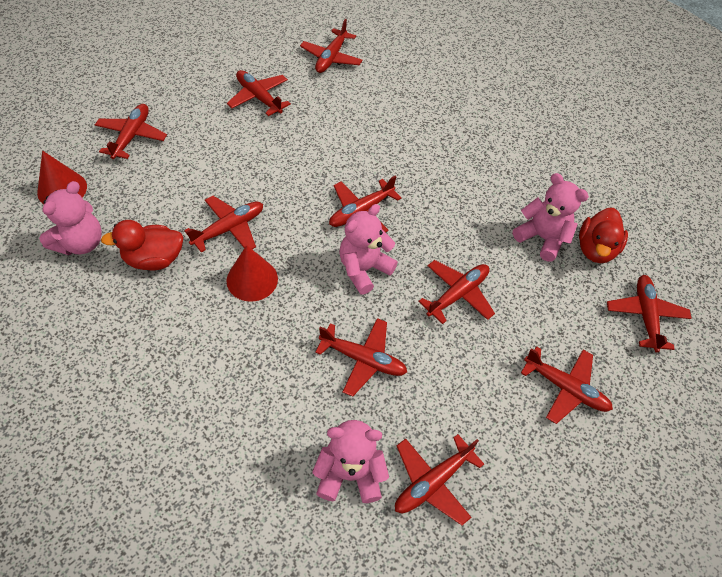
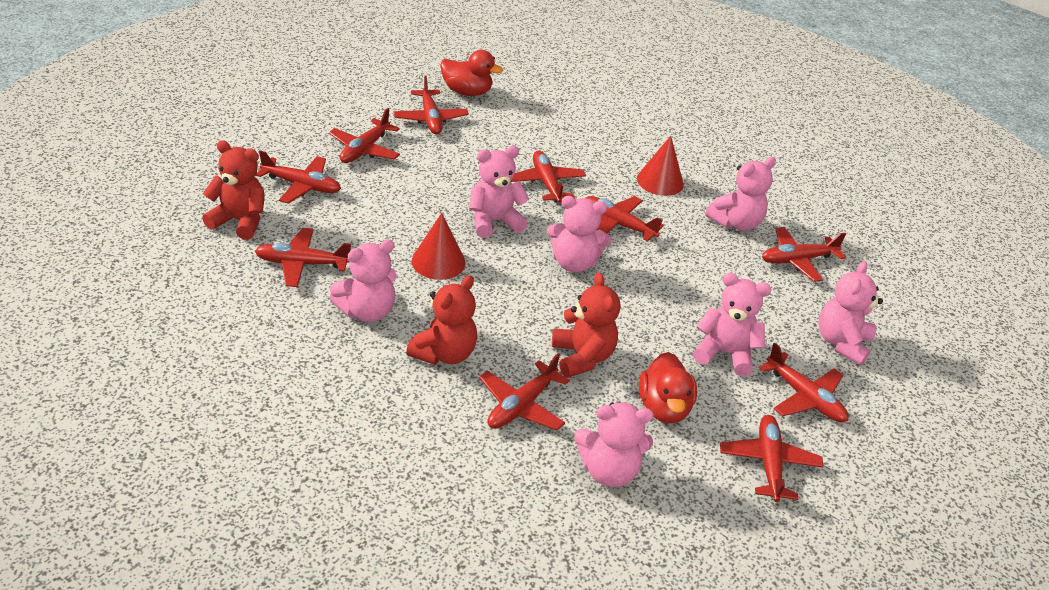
pink teddy bear: 4 -> 7
red teddy bear: 0 -> 3

